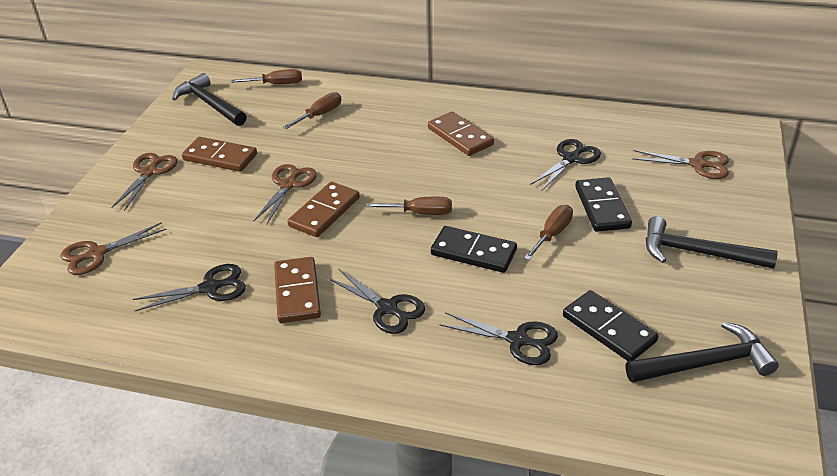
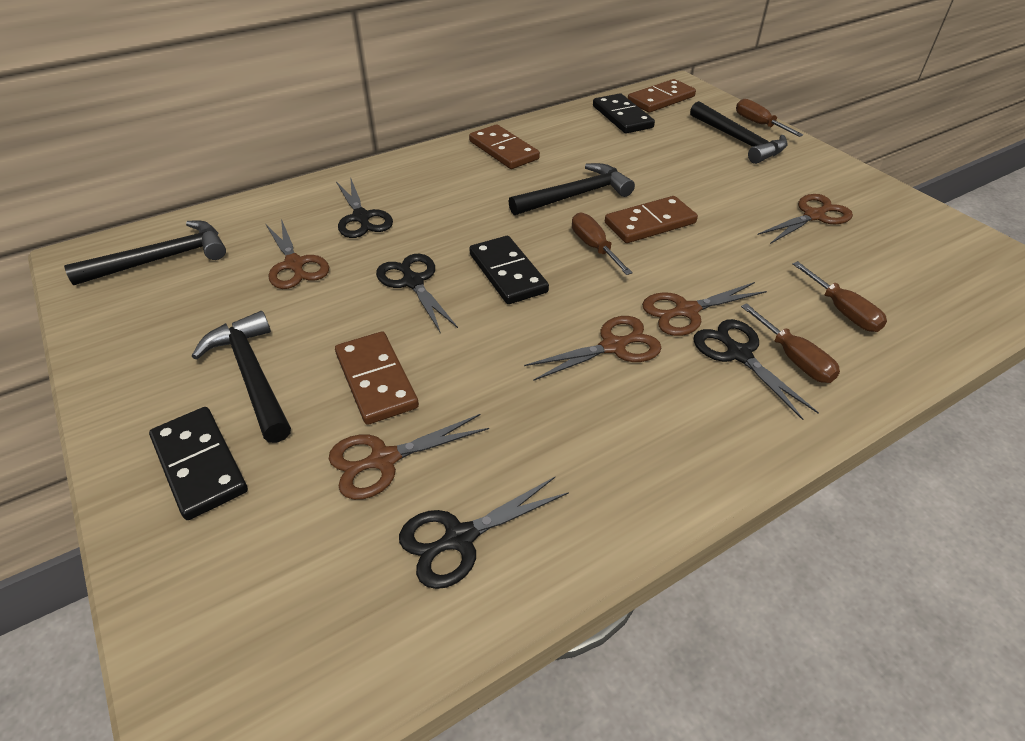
black hammer: 3 -> 4
brown scissors: 4 -> 5

